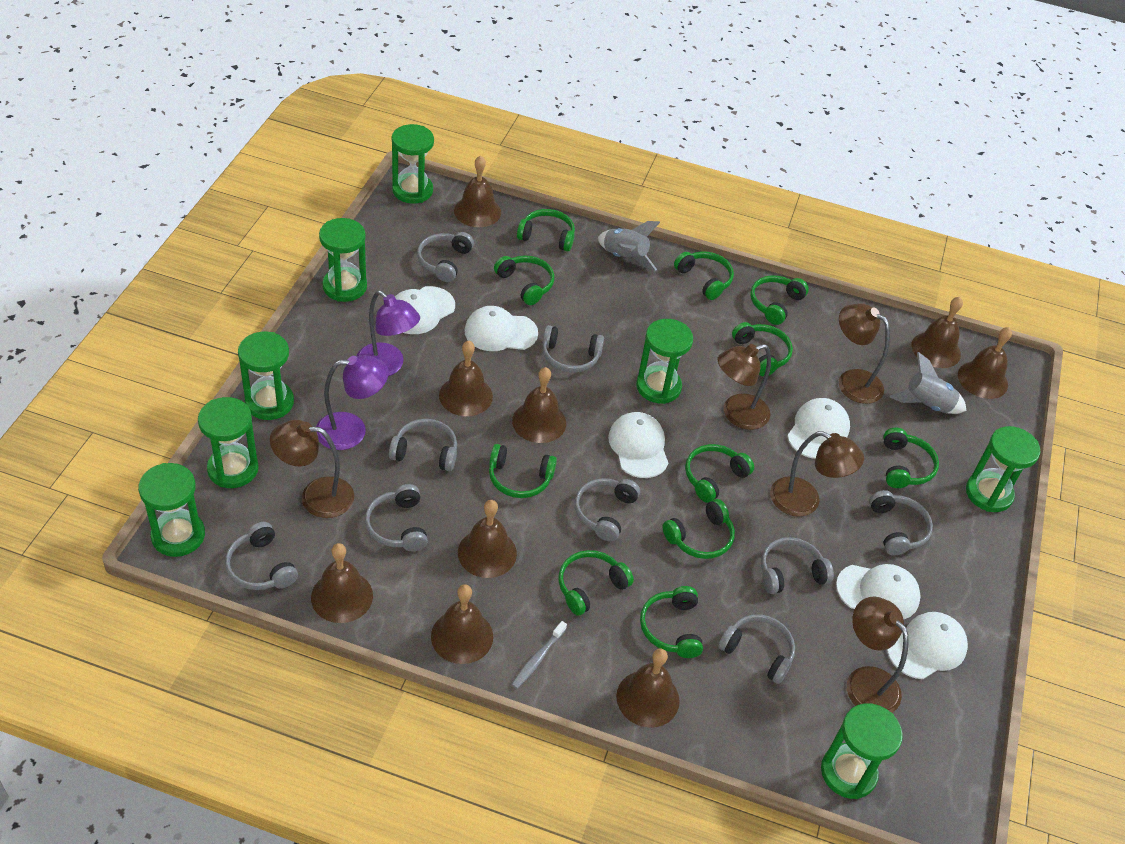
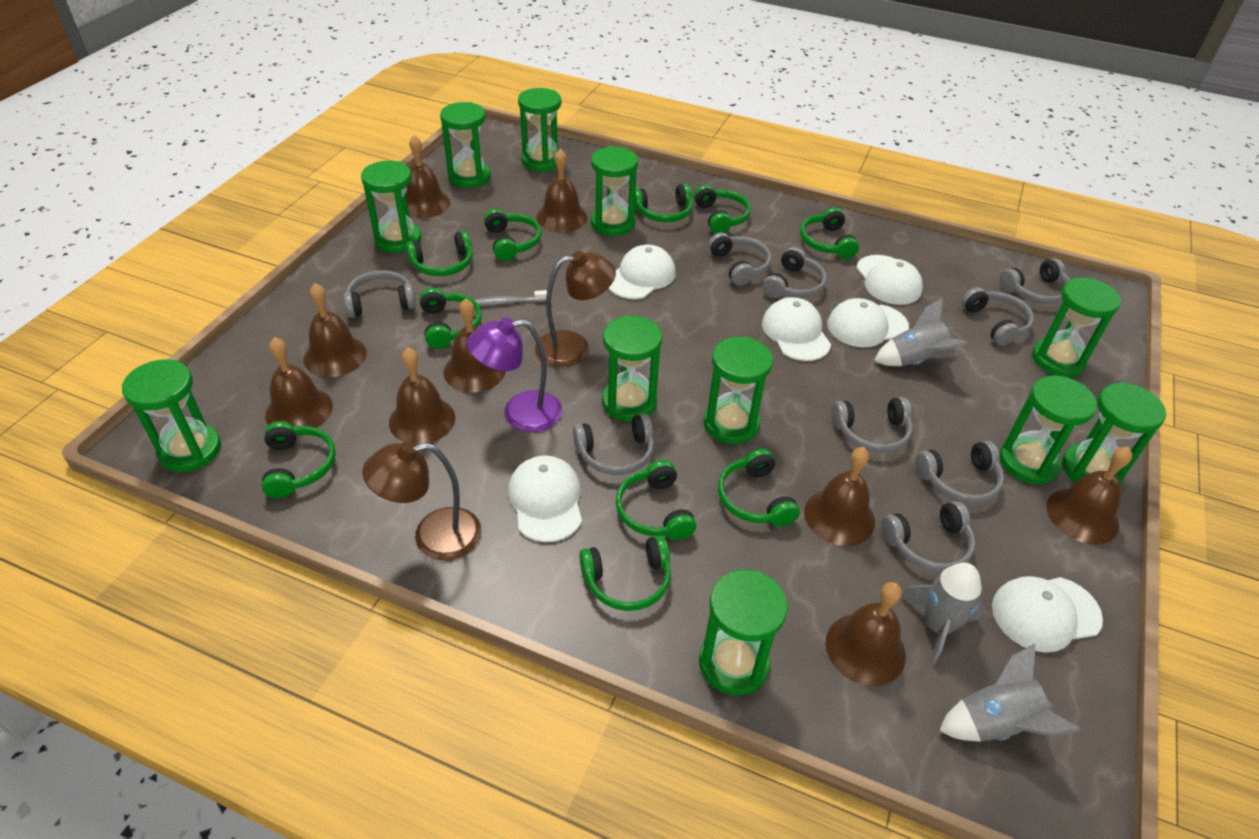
brown lamp: 5 -> 2
green headphones: 11 -> 10
green hourglass: 8 -> 11
grey rocket: 2 -> 3
purple lamp: 2 -> 1

